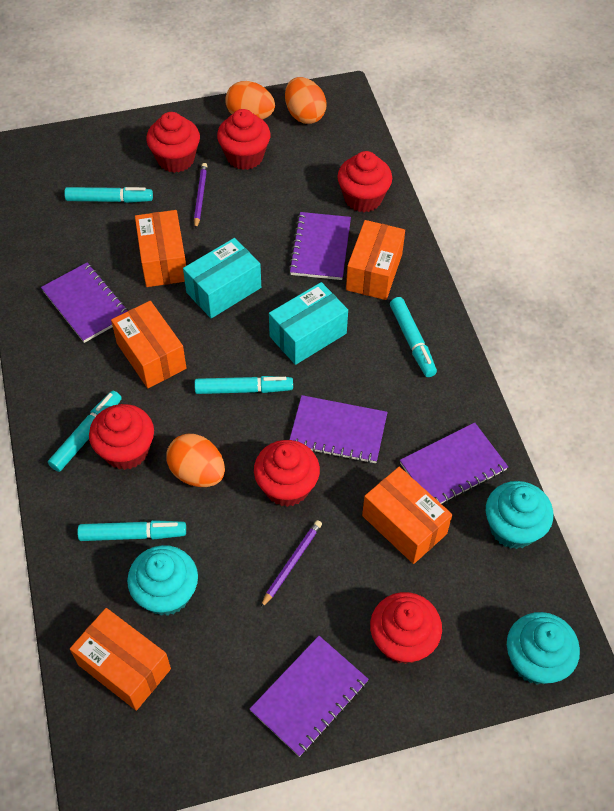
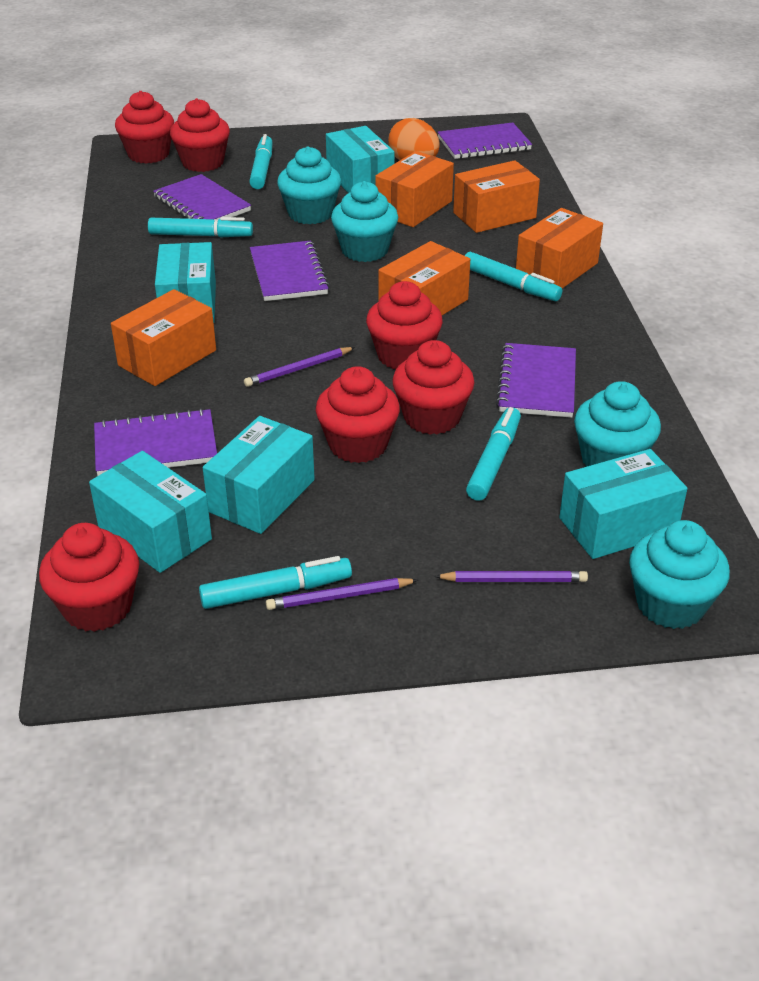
orange egg: 3 -> 1
purple pencil: 2 -> 3
turquoise box: 2 -> 5
turquoise cupcake: 3 -> 4

